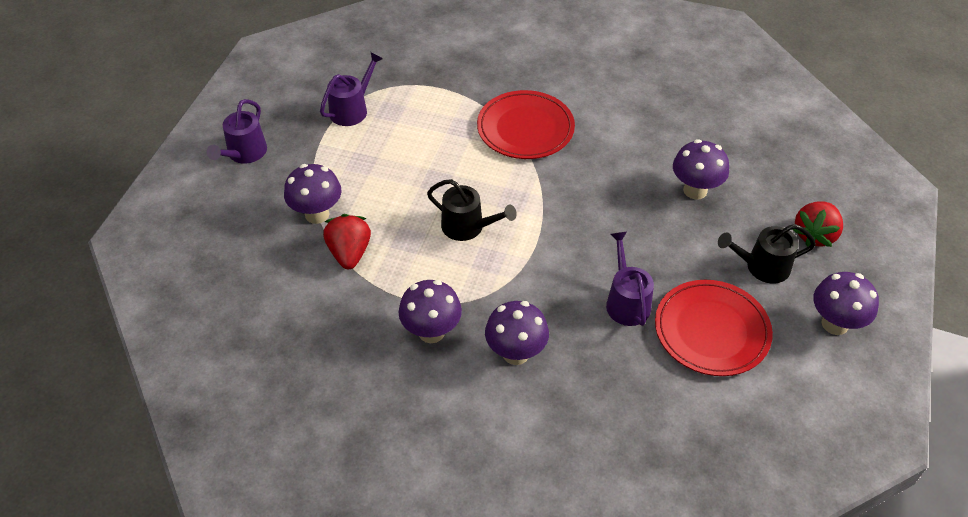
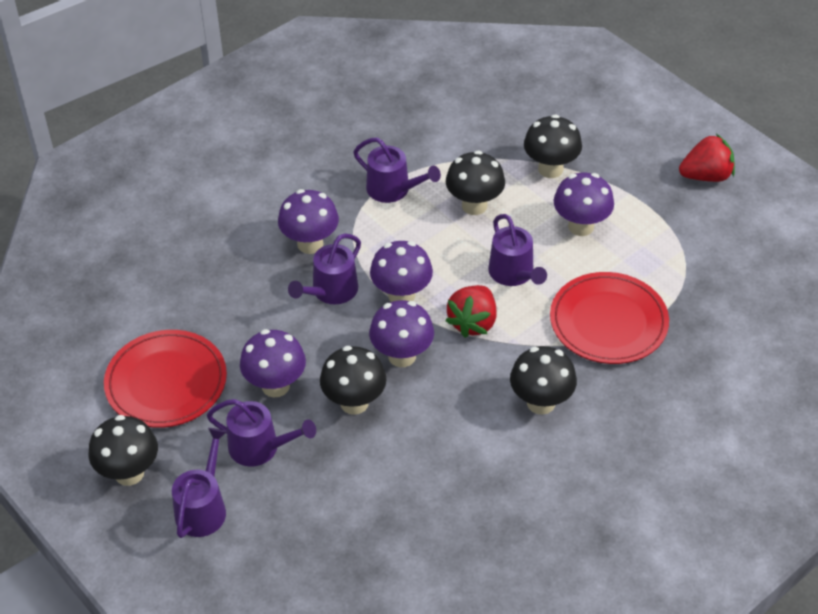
black mushroom: 0 -> 5
black watering can: 2 -> 0
purple watering can: 3 -> 5

